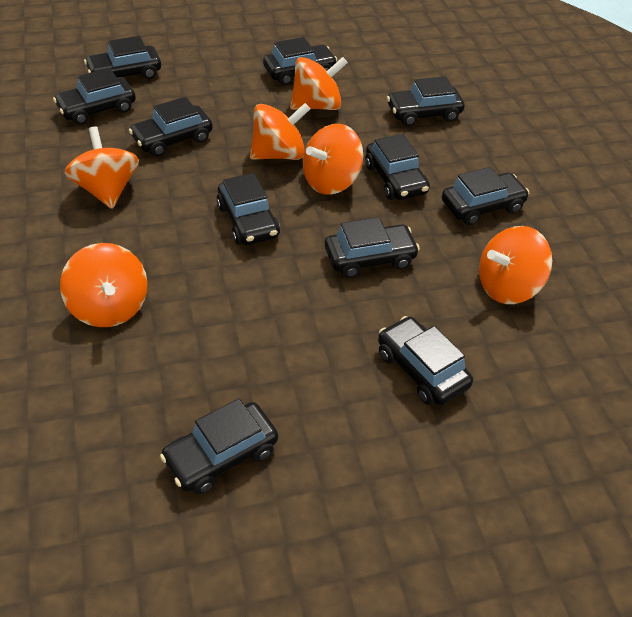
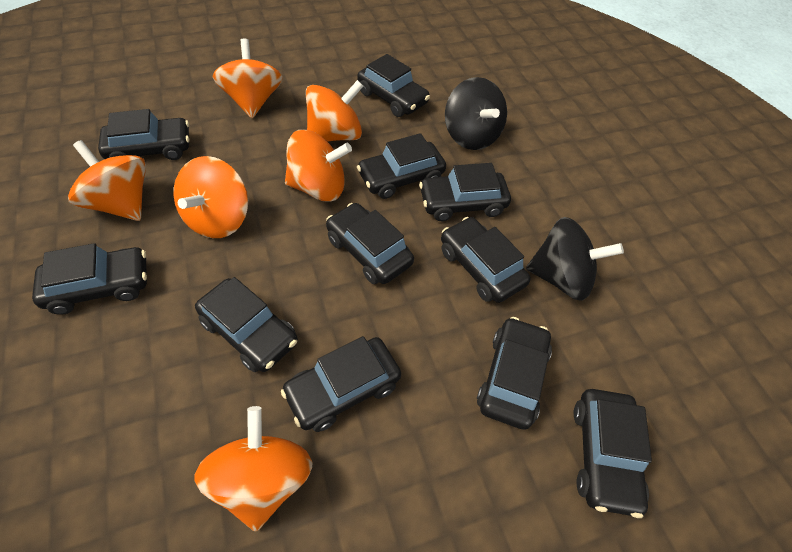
black spinning top: 0 -> 2

